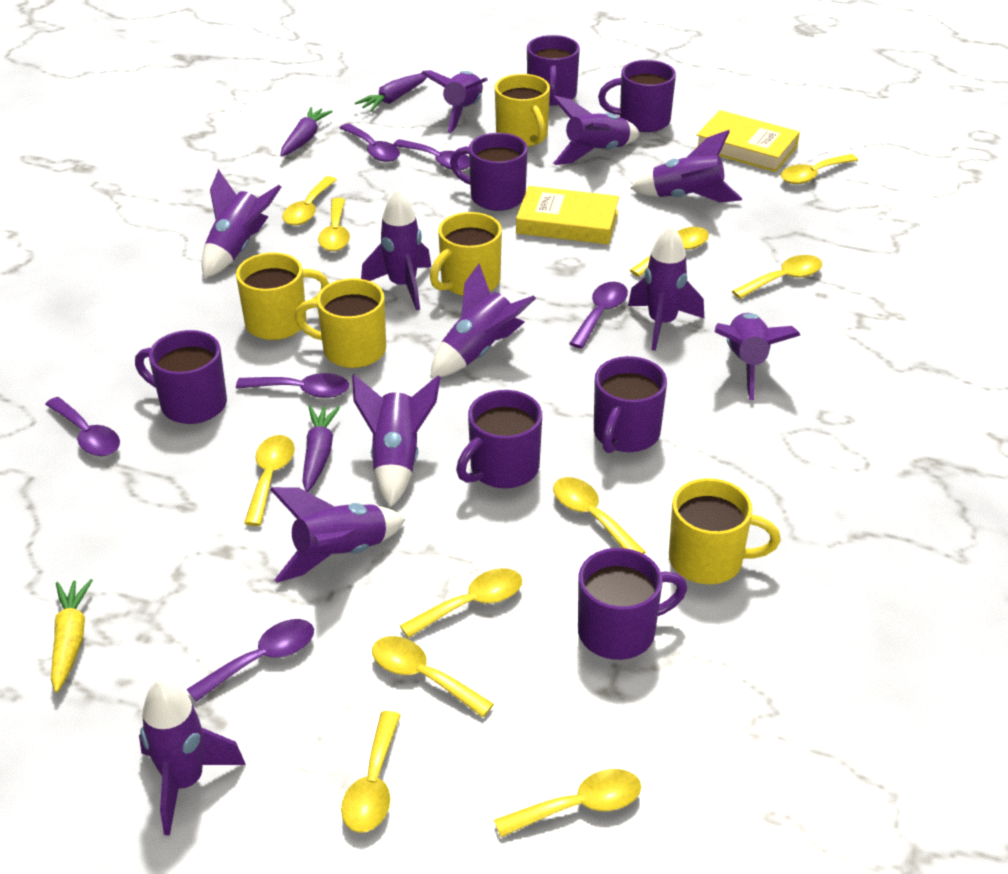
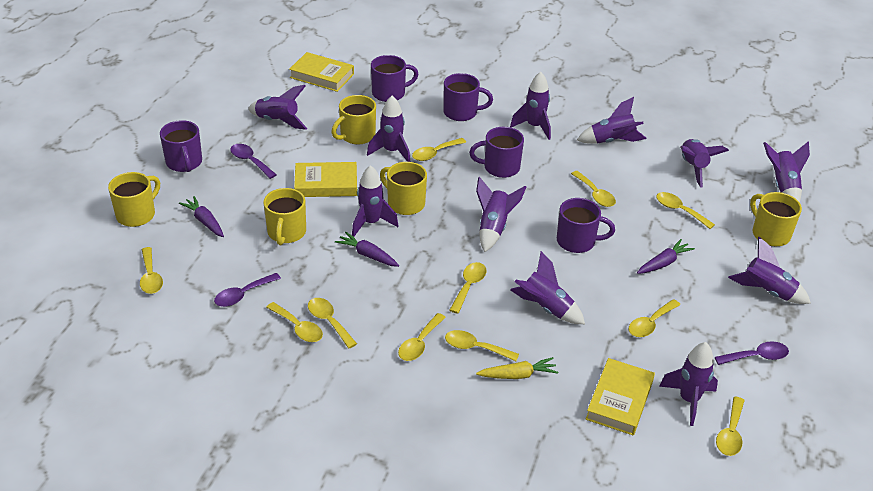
purple mug: 7 -> 5
purple spoon: 6 -> 3
yellow book: 2 -> 3

